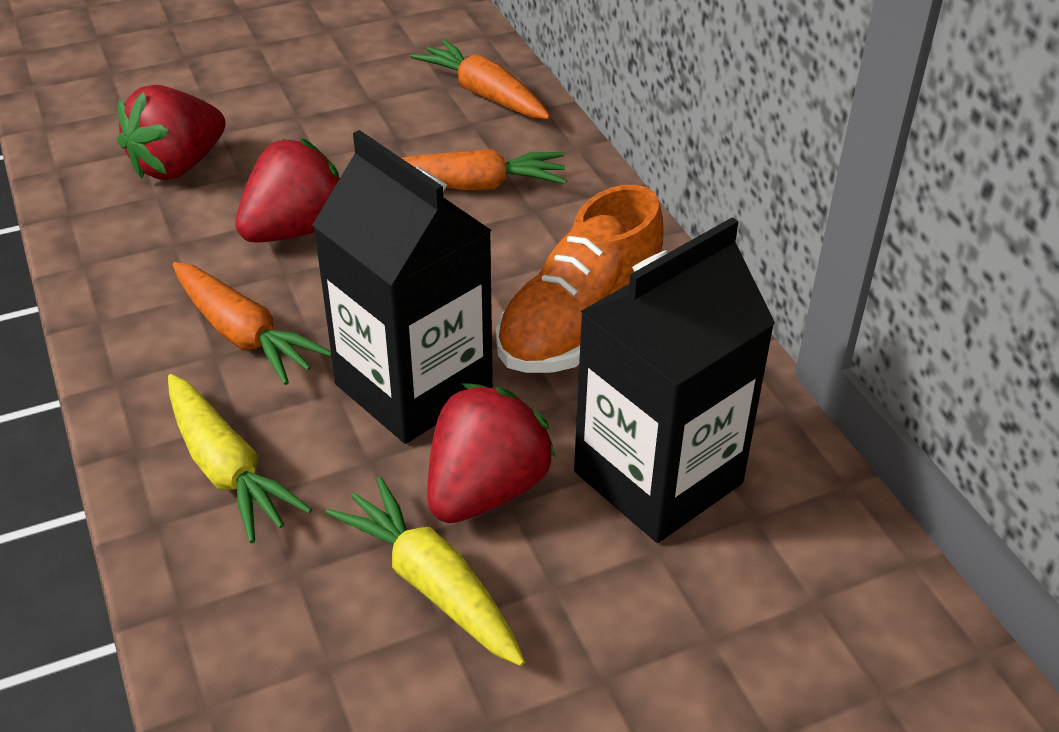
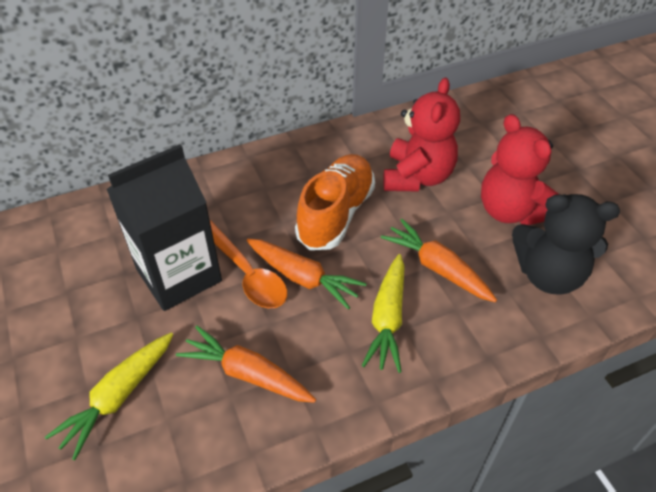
black carton: 2 -> 1
black teddy bear: 0 -> 1
orange spoon: 0 -> 1
red strawberry: 3 -> 0
red teddy bear: 0 -> 2

